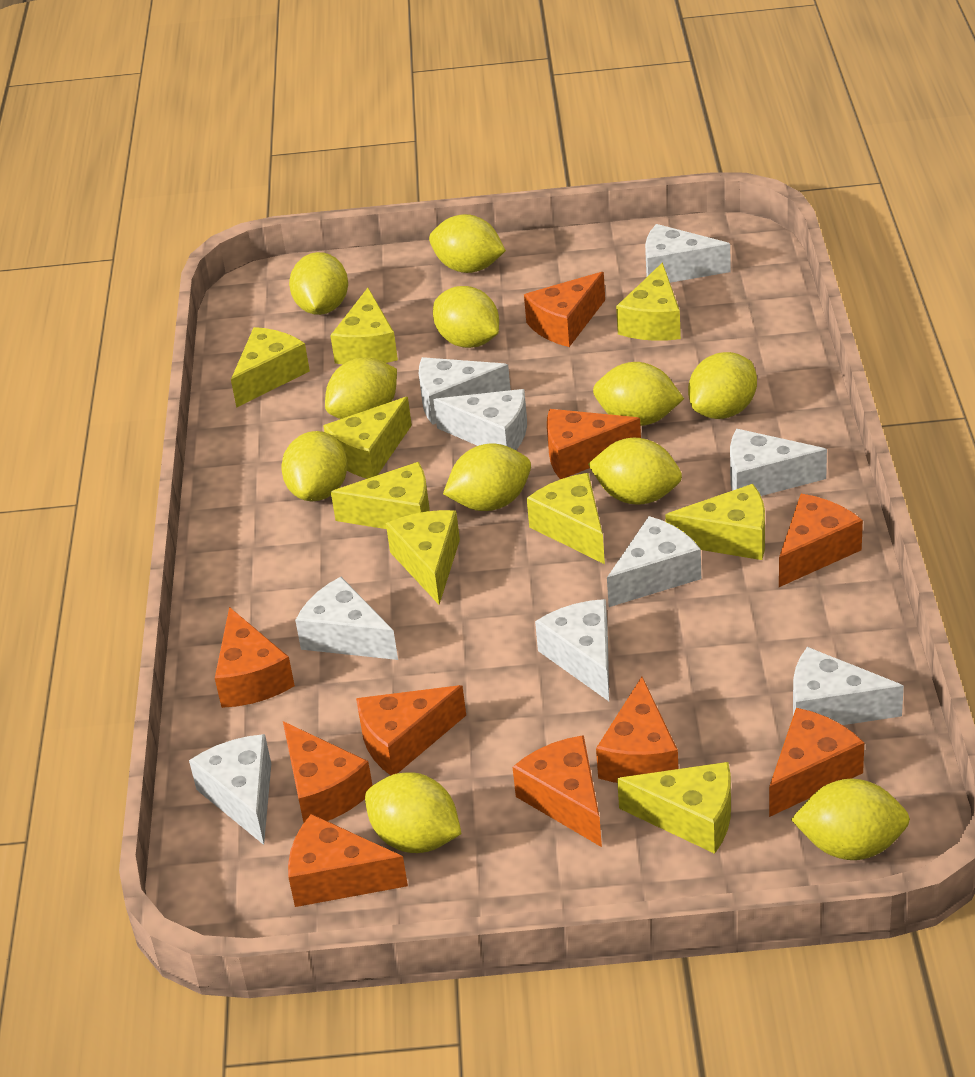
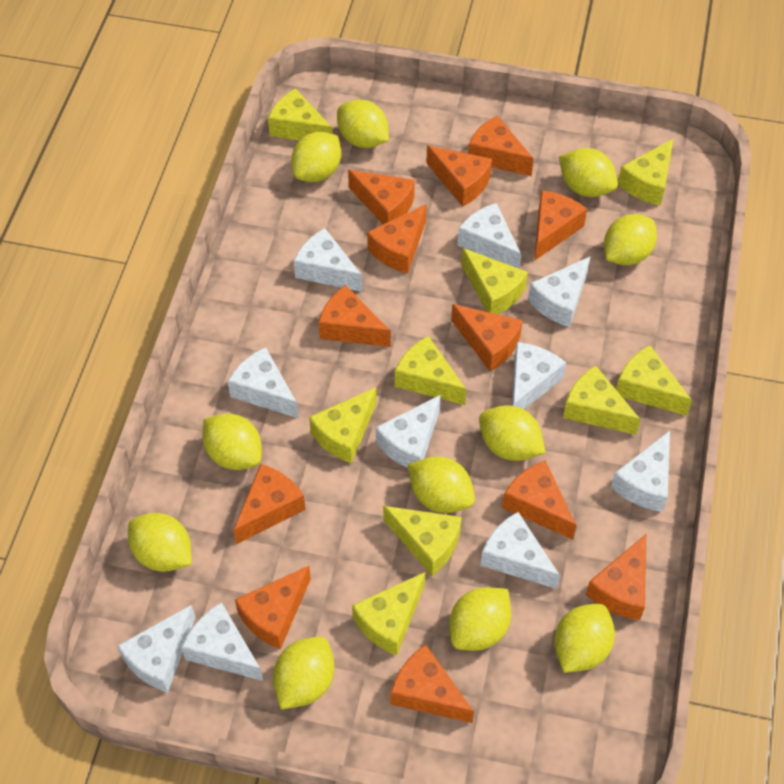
orange cheese: 10 -> 12
white cheese: 9 -> 10

